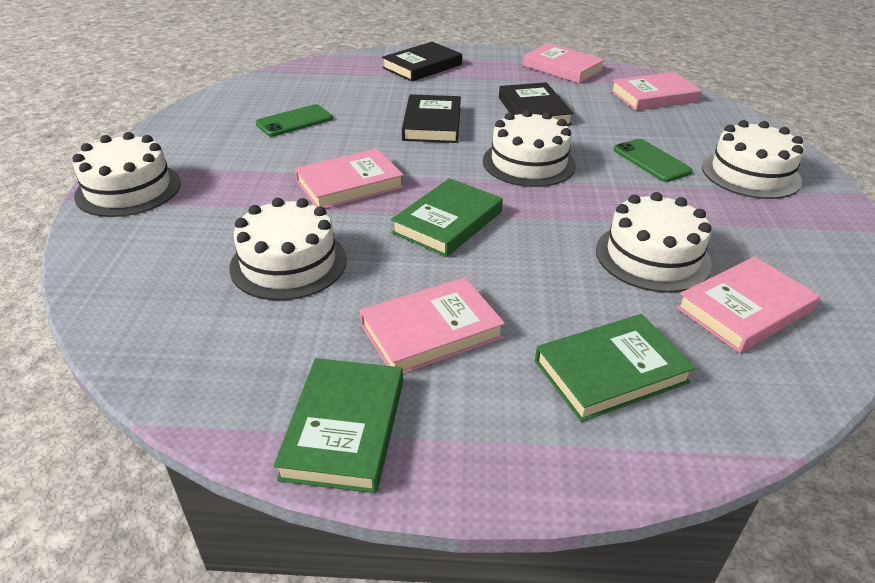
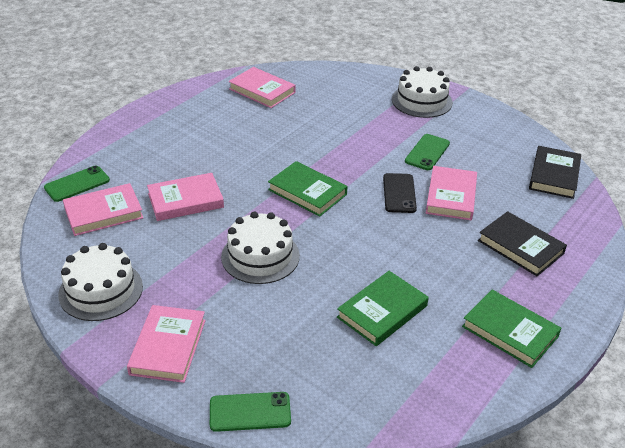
black book: 3 -> 2
black phone: 0 -> 1
green phone: 2 -> 3
white cake: 5 -> 3

